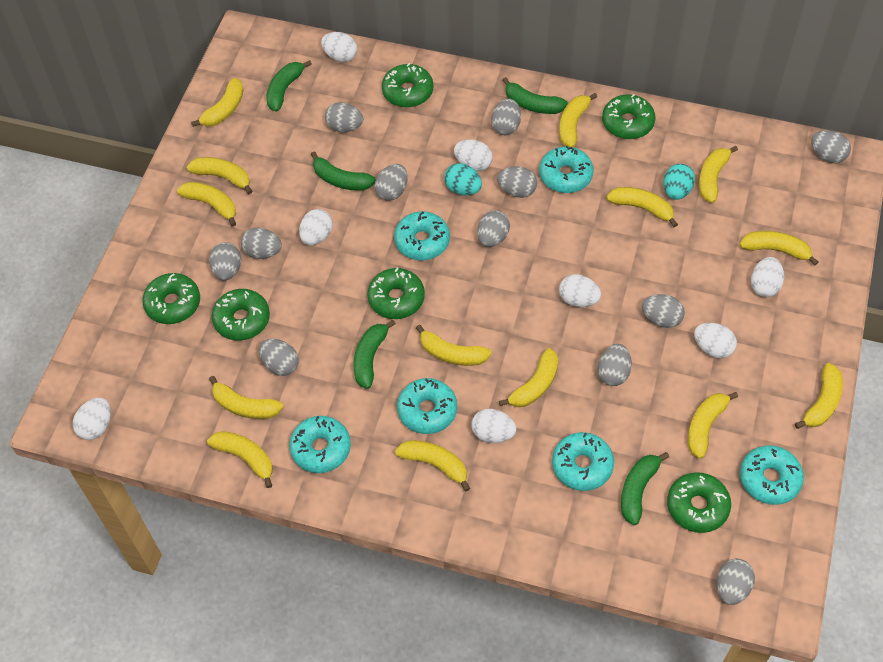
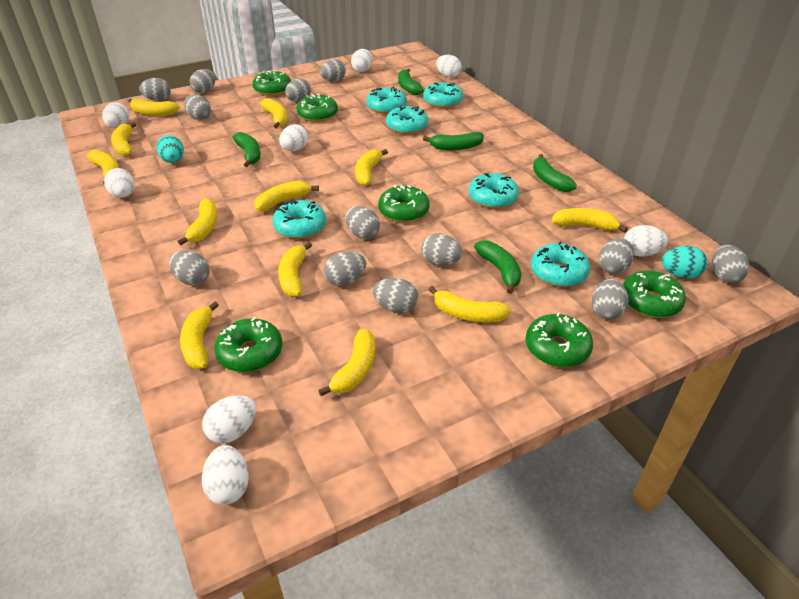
grey egg: 12 -> 13
yellow banana: 14 -> 12

